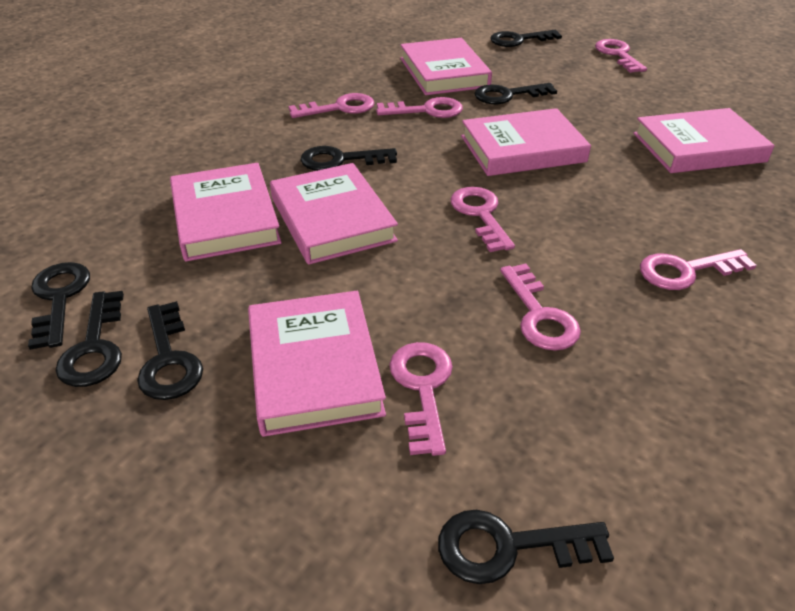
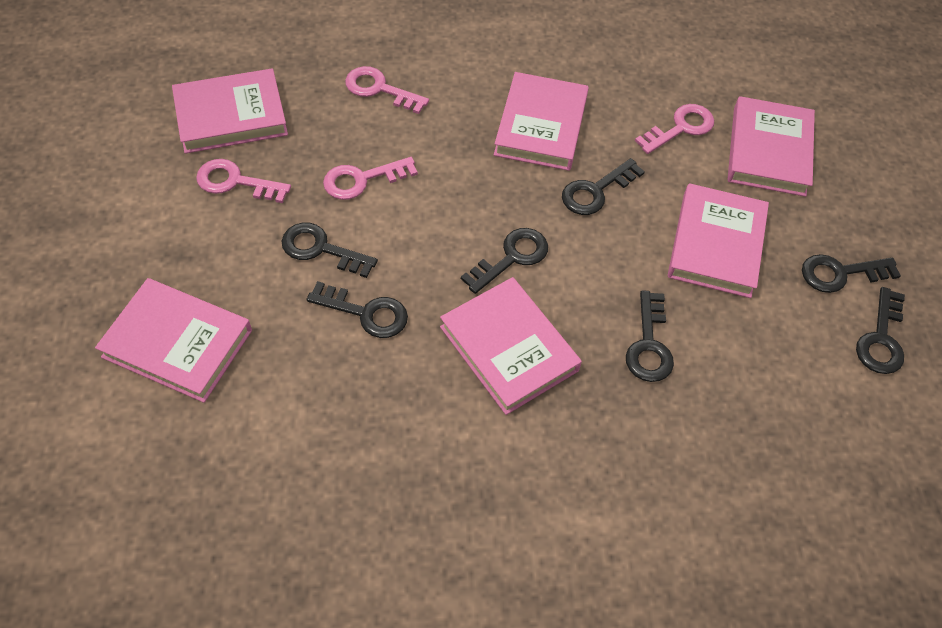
pink key: 7 -> 4

